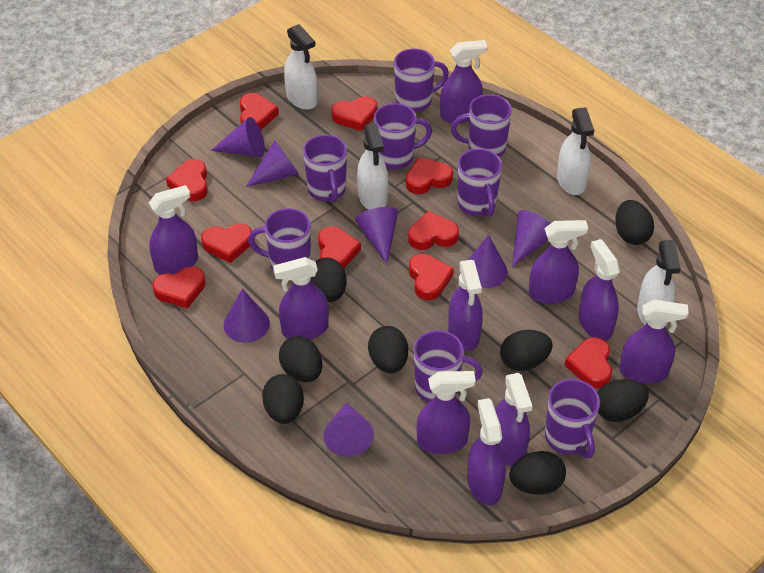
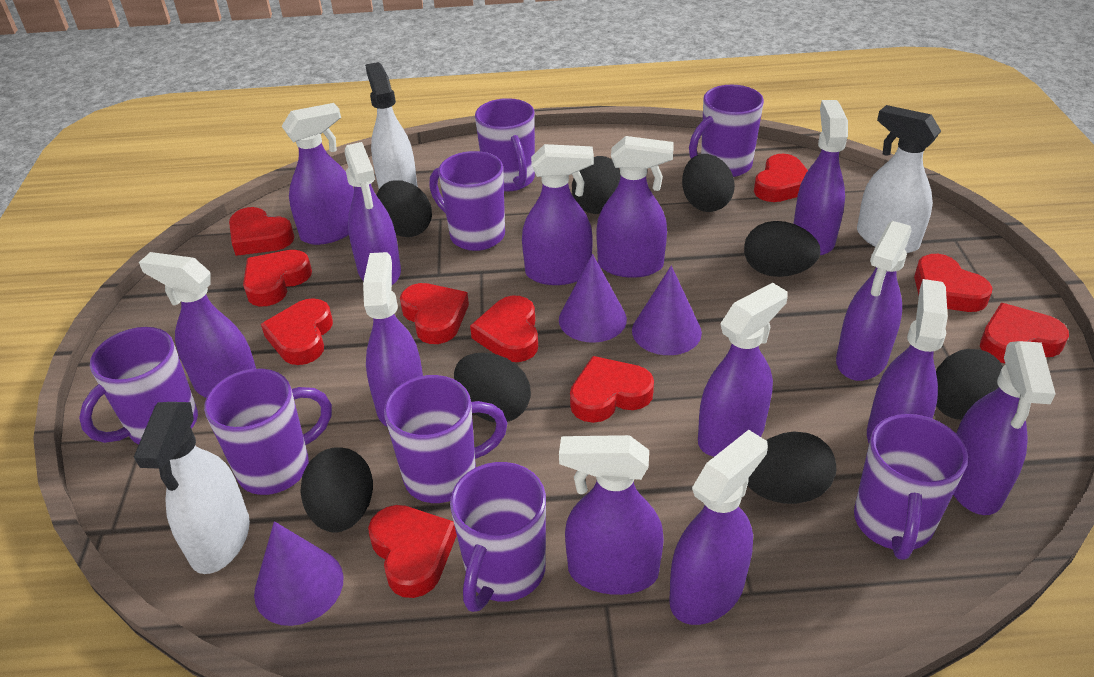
purple cone: 7 -> 3
purple spray bottle: 10 -> 13
white spray bottle: 4 -> 3

